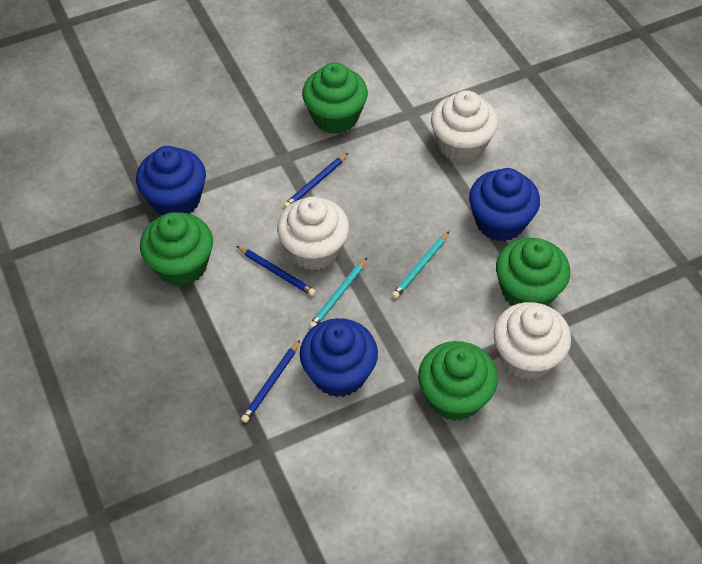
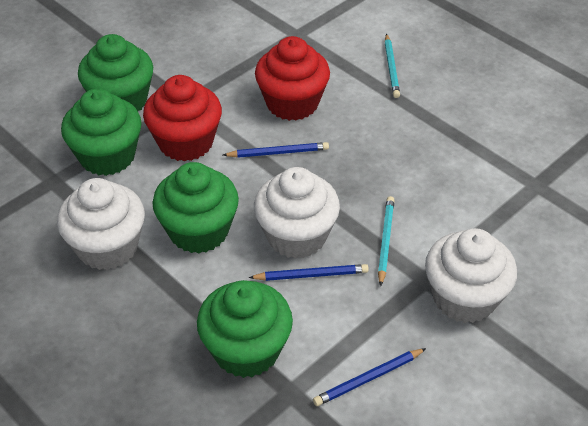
blue cupcake: 3 -> 0
red cupcake: 0 -> 2

